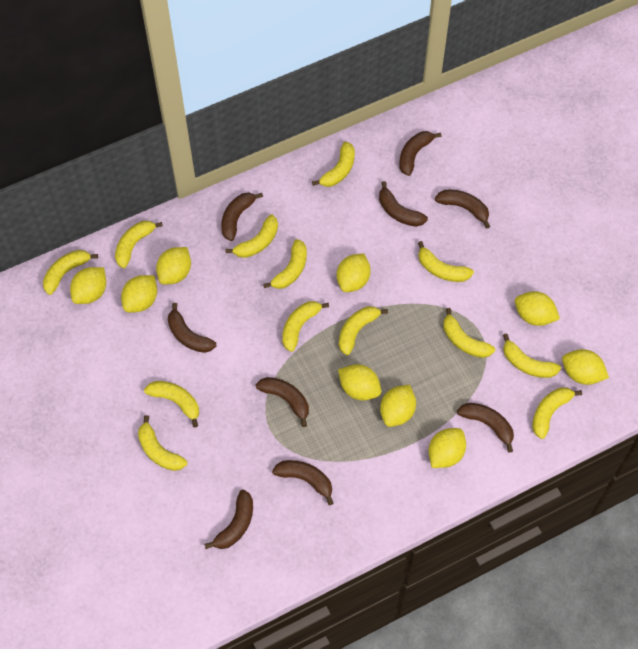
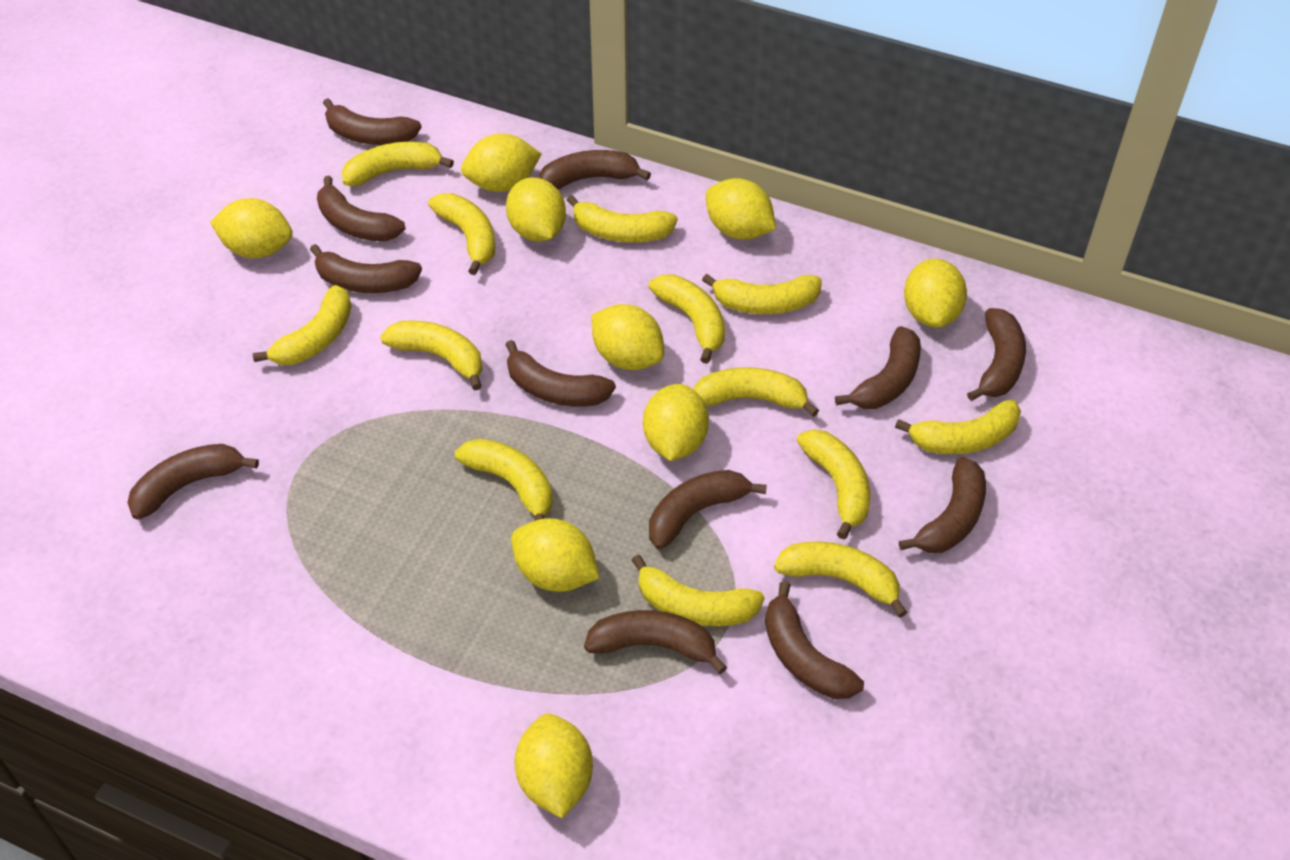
brown banana: 9 -> 12

